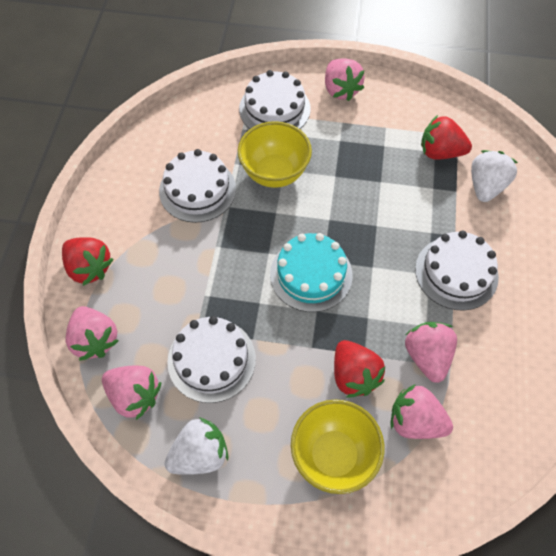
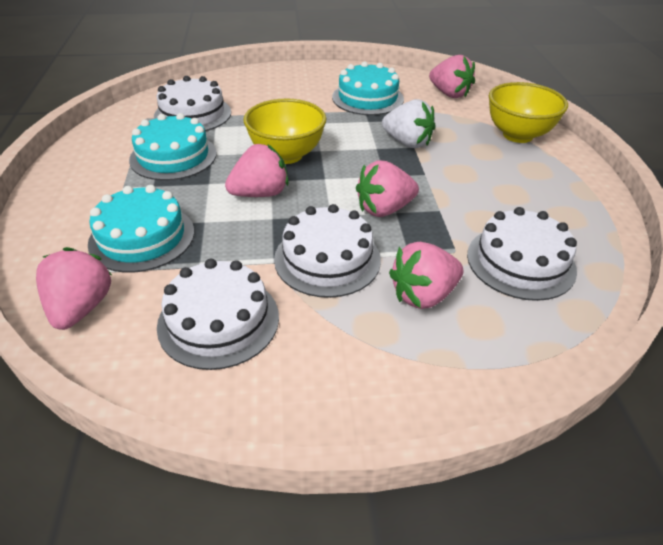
red strawberry: 3 -> 0
turquoise cake: 1 -> 3
white strawberry: 2 -> 1

